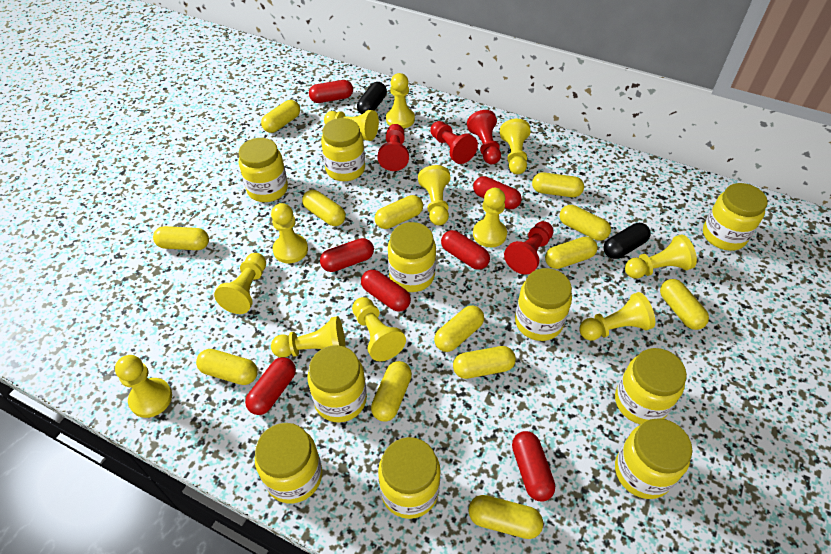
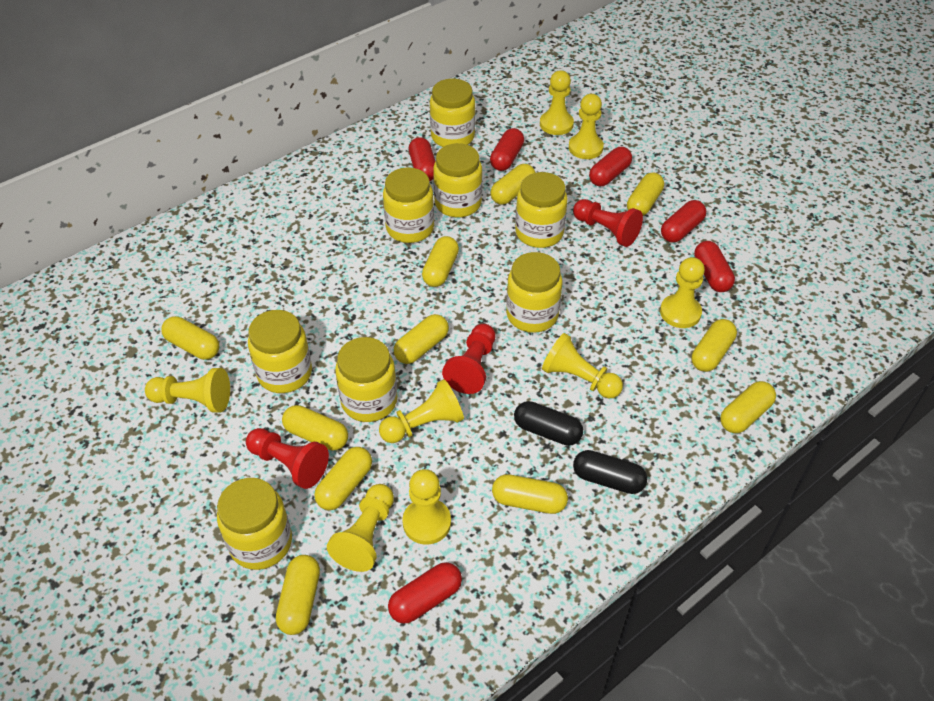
red capsule: 7 -> 6
red pawn: 4 -> 3
yellow capsule: 13 -> 11
yellow jar: 10 -> 8
yellow pawn: 12 -> 8

